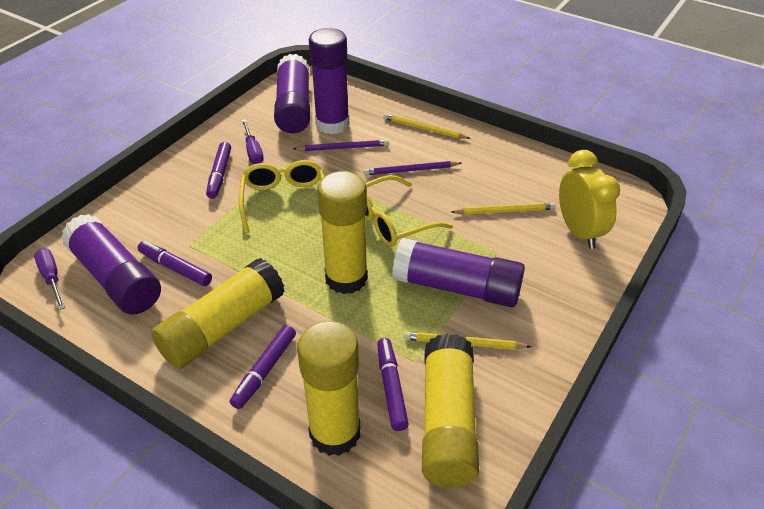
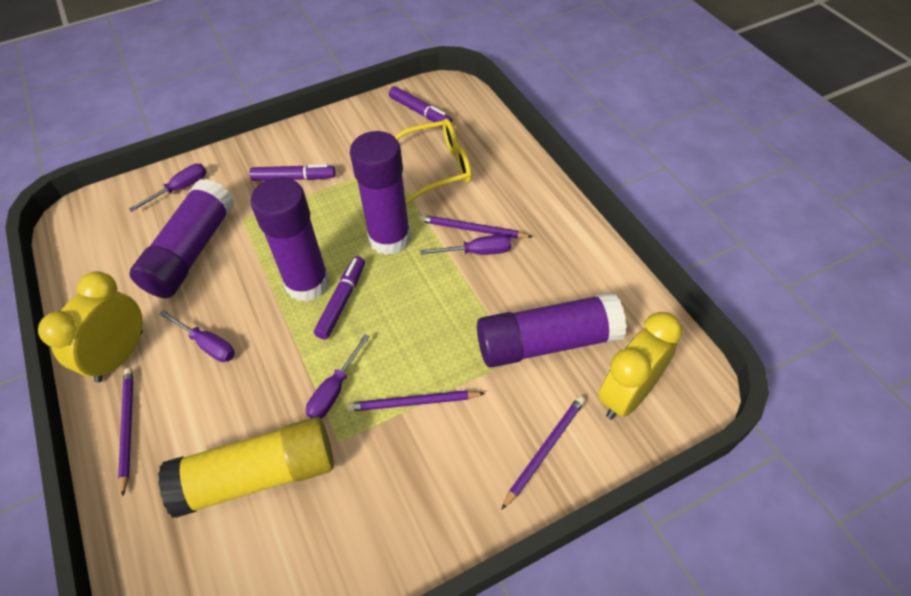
purple marker: 4 -> 3
purple pencil: 2 -> 4
purple screwdriver: 2 -> 4
yellow clock: 1 -> 2
yellow glasses: 2 -> 1
yellow glue stick: 4 -> 1
yellow pencil: 3 -> 0

